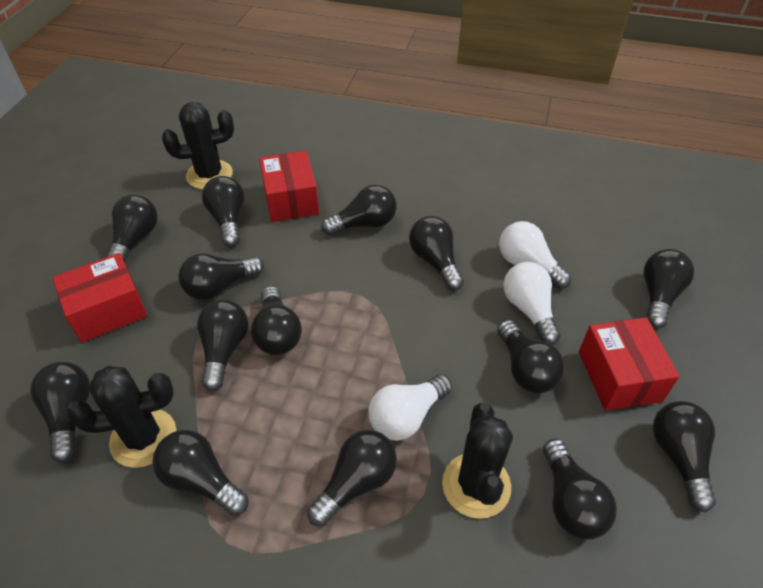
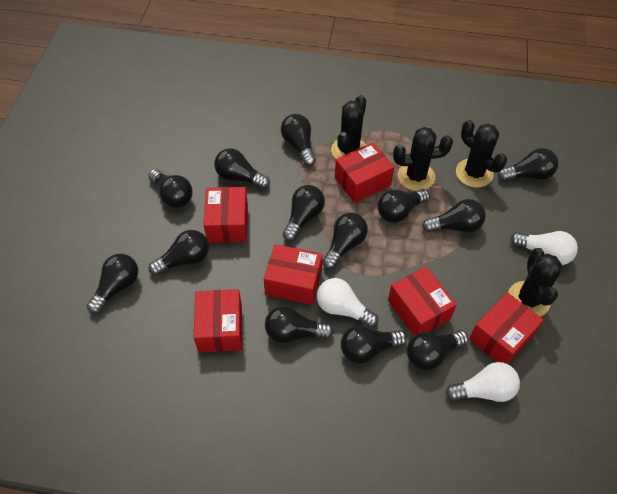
black cactus: 3 -> 4
black light bulb: 14 -> 13
red box: 3 -> 6

